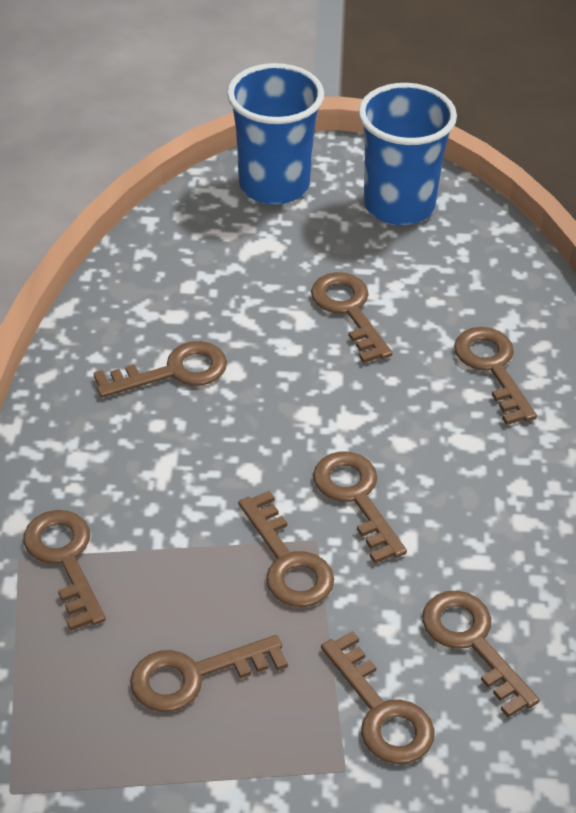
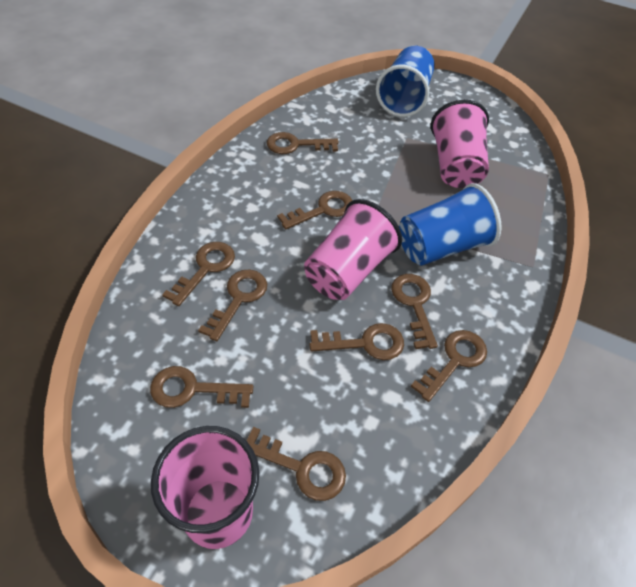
pink cup: 0 -> 3

